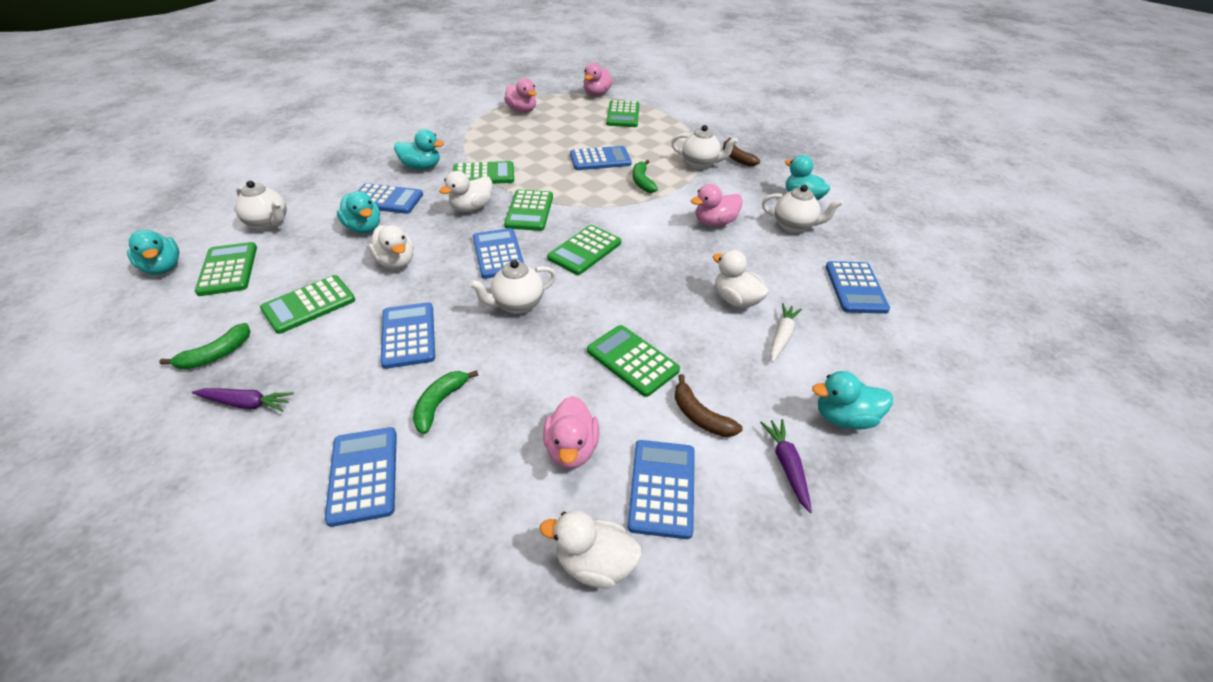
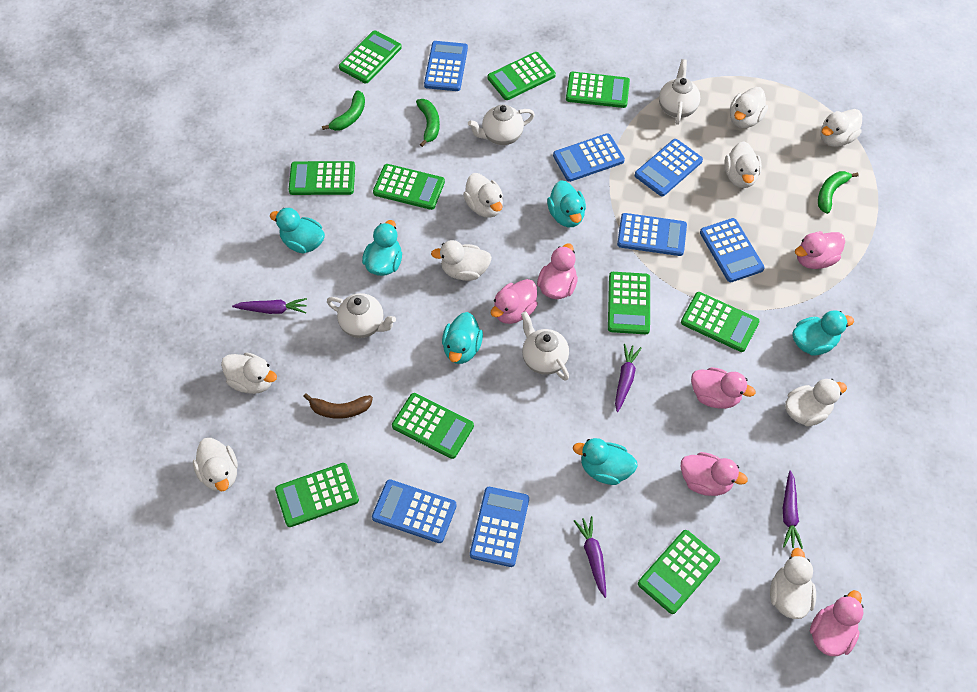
brown banana: 2 -> 1
green calculator: 7 -> 10
pink duck: 4 -> 6
purple carrot: 2 -> 4
turquoise duck: 5 -> 6
white carrot: 1 -> 0
white duck: 4 -> 9

